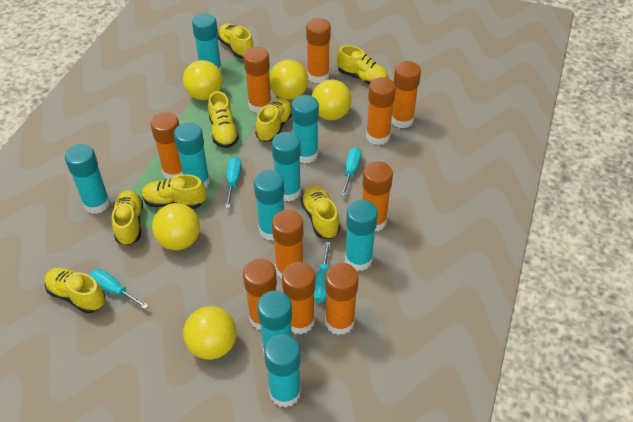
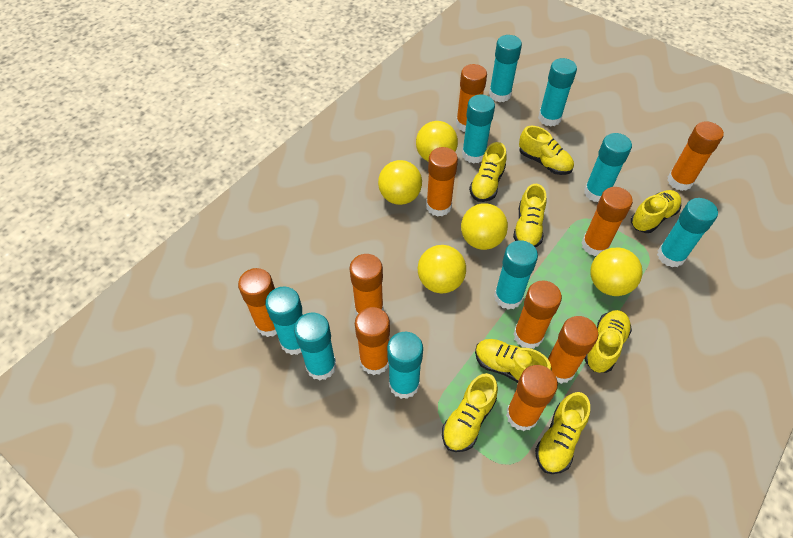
turquoise screwdriver: 4 -> 0

